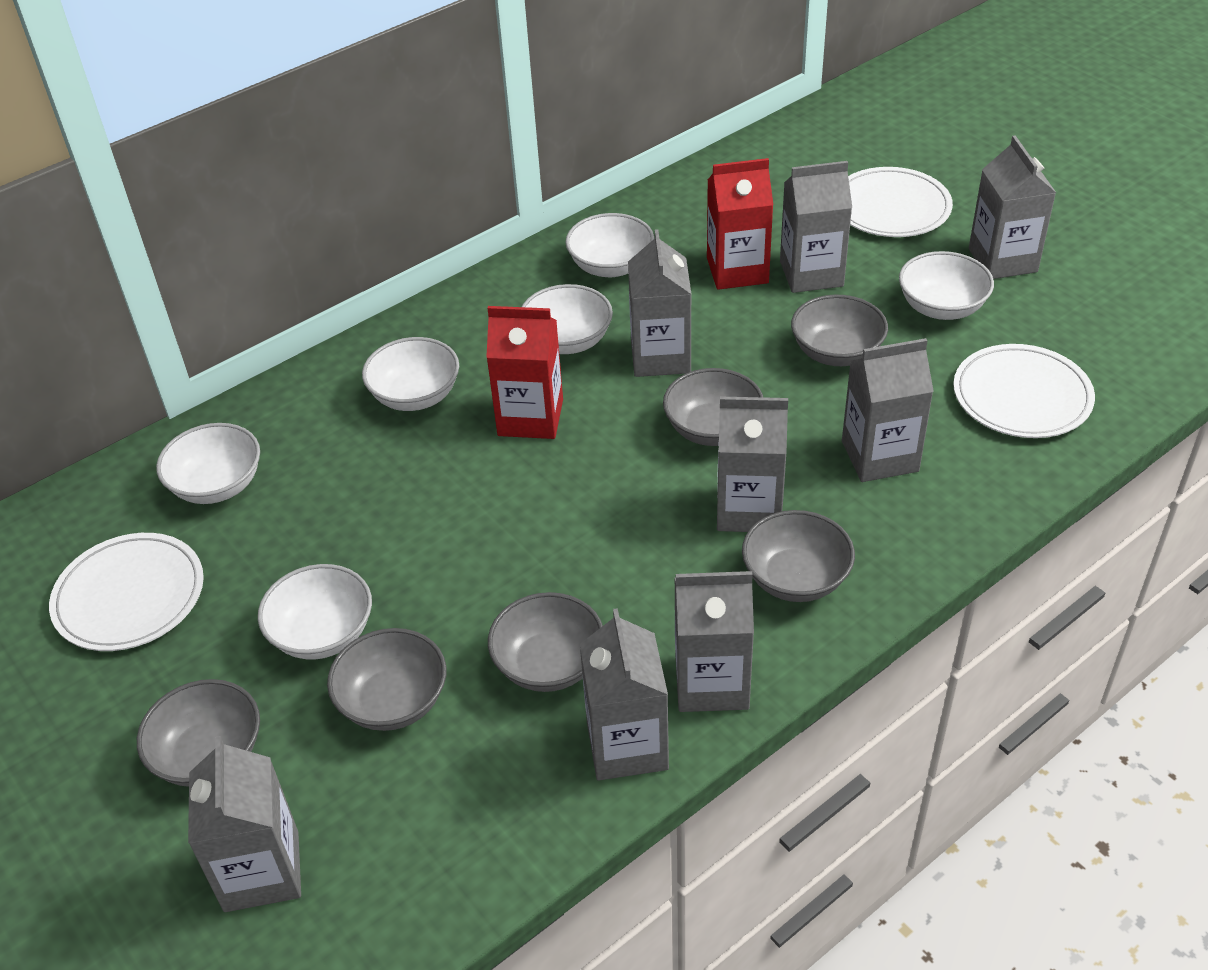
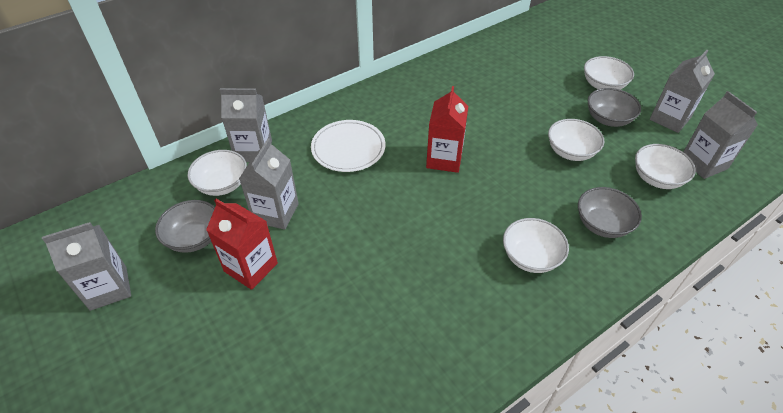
grey bowl: 6 -> 3
grey carton: 8 -> 5
white bowl: 6 -> 5
white plate: 3 -> 1

